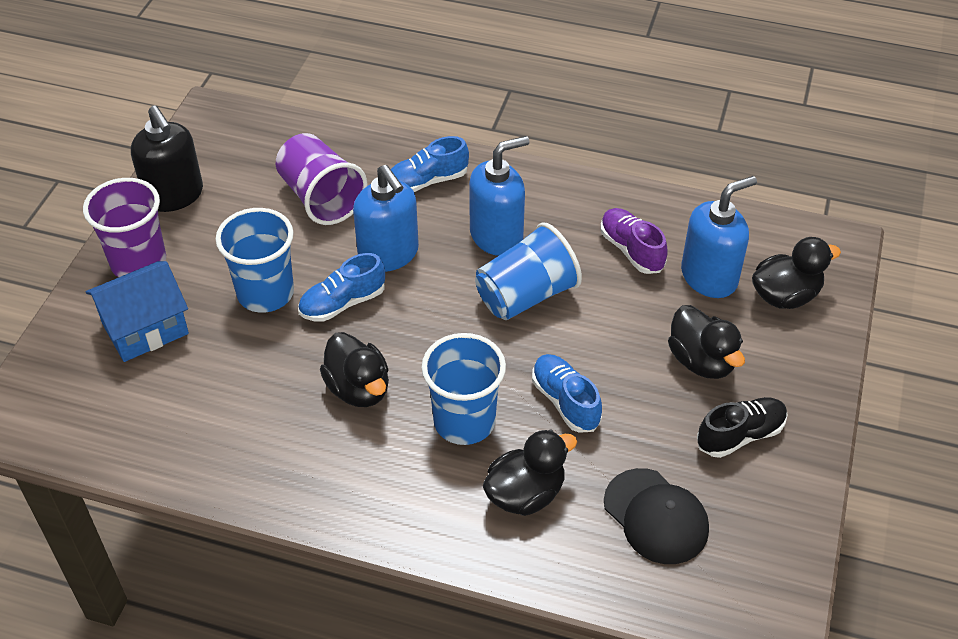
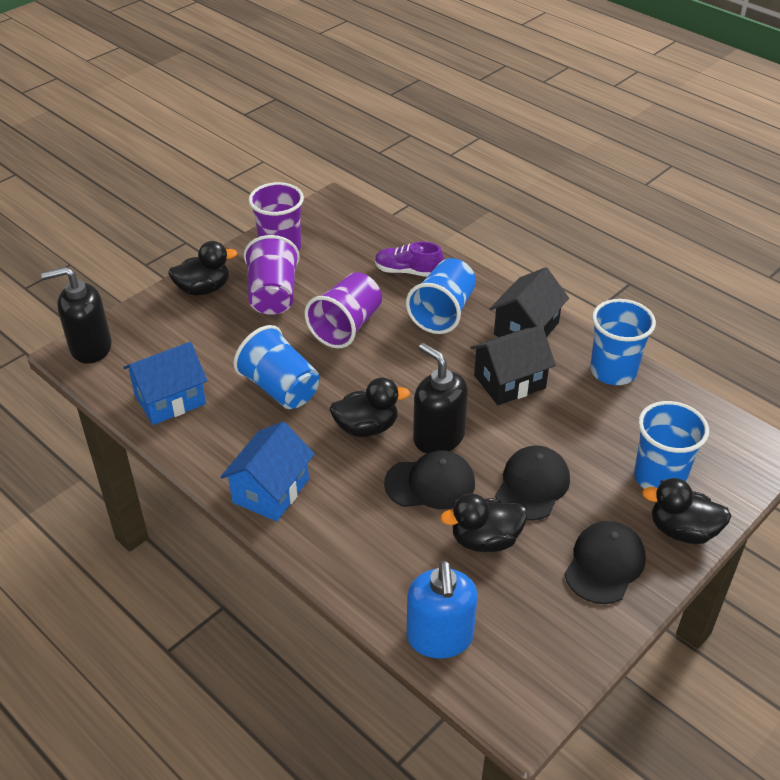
black cap: 1 -> 3
black house: 0 -> 2
black shoe: 1 -> 0
black soap dispenser: 1 -> 2
blue cup: 3 -> 4
blue house: 1 -> 2
blue shoe: 3 -> 0
blue soap dispenser: 3 -> 1
purple cup: 2 -> 3

